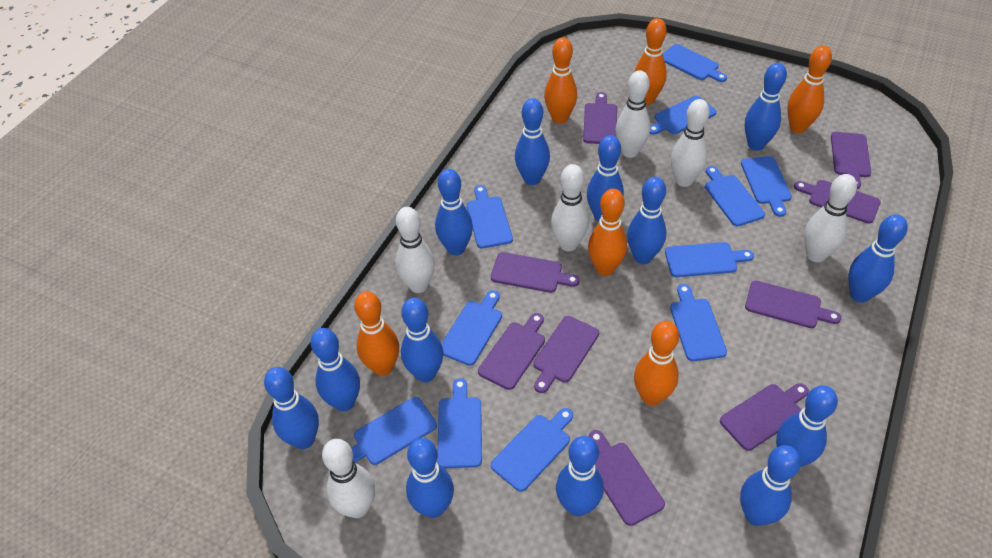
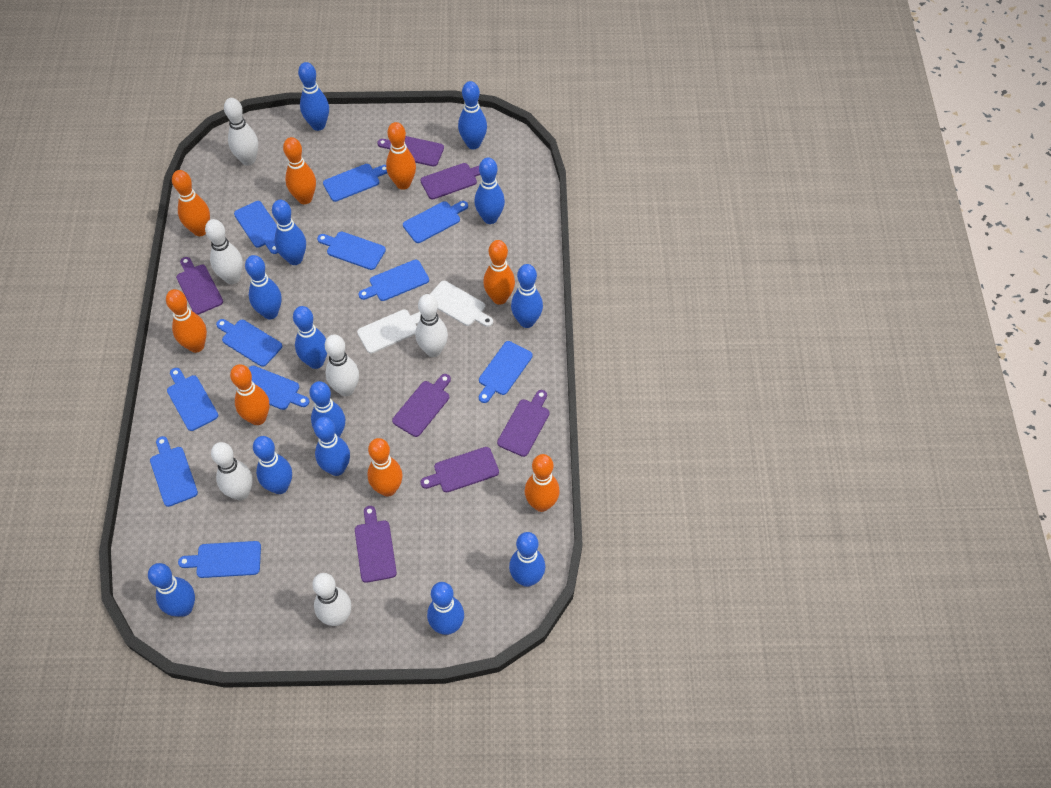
orange bowling pin: 6 -> 8
purple cutting board: 9 -> 7
white cutting board: 0 -> 2

